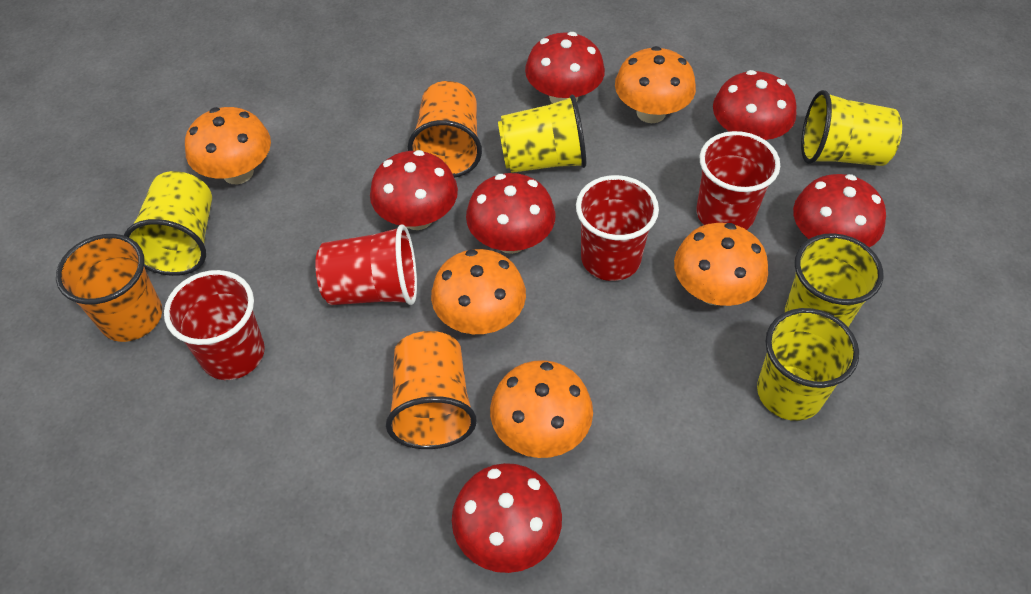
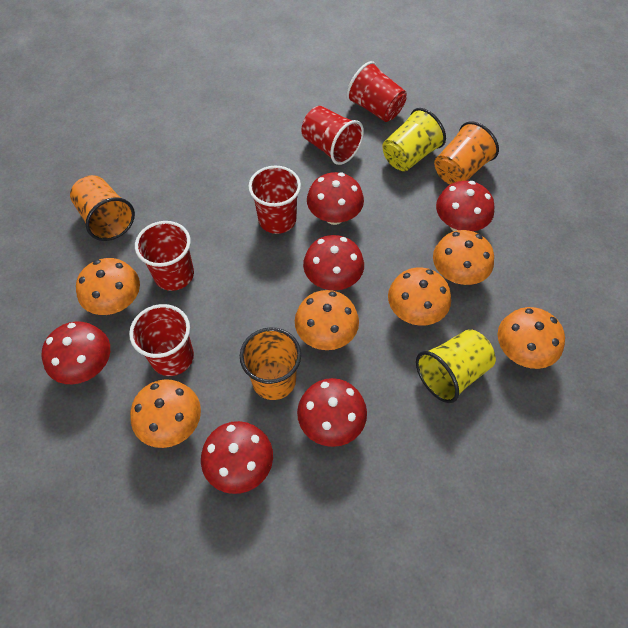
orange mushroom: 5 -> 6
red cup: 4 -> 5
yellow cup: 5 -> 2

